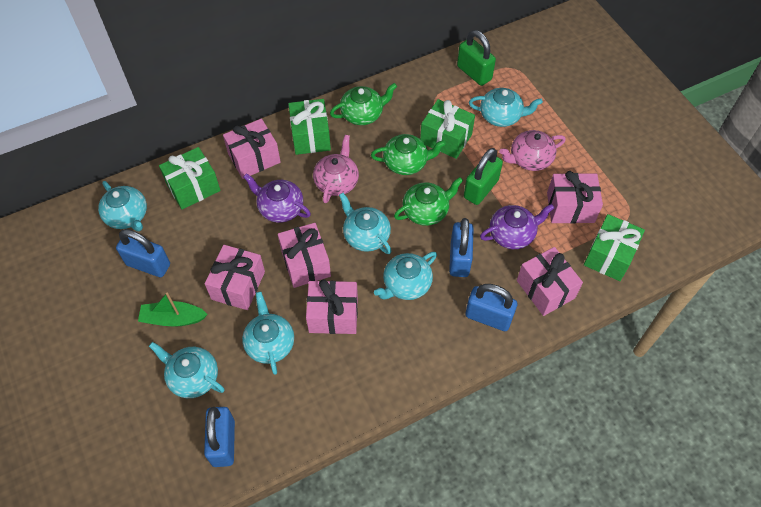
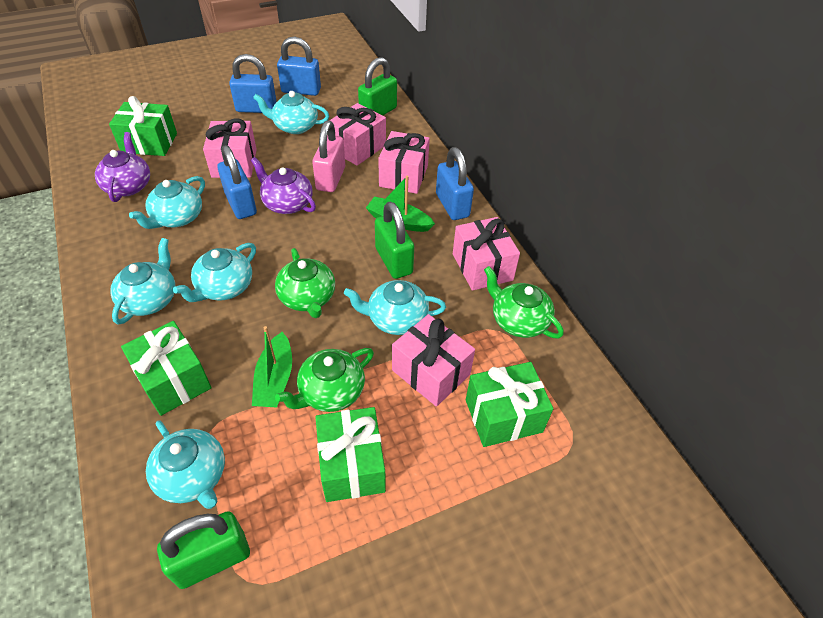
green boat: 1 -> 2
green padlock: 2 -> 3
pink gift: 6 -> 5
pink padlock: 0 -> 1
pink teapot: 2 -> 0

